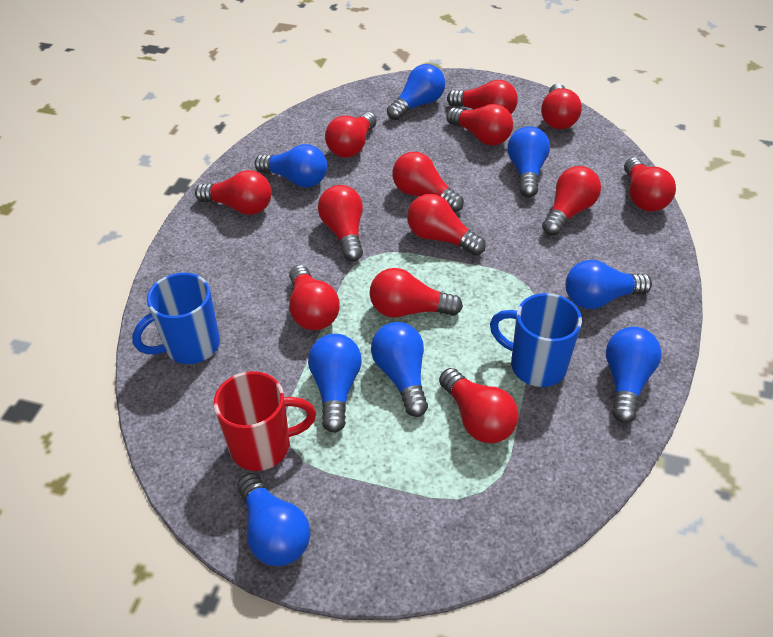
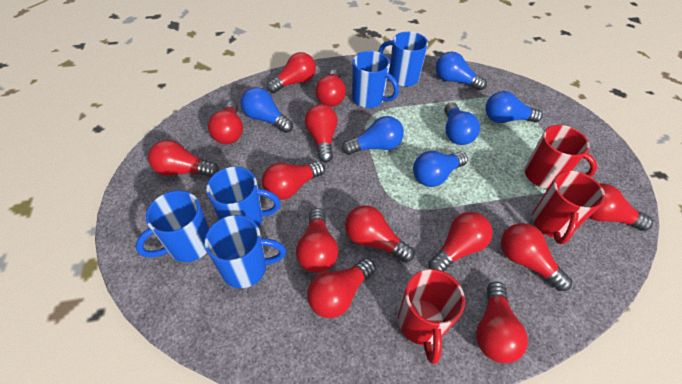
blue light bulb: 8 -> 6
blue mug: 2 -> 5
red mug: 1 -> 3

